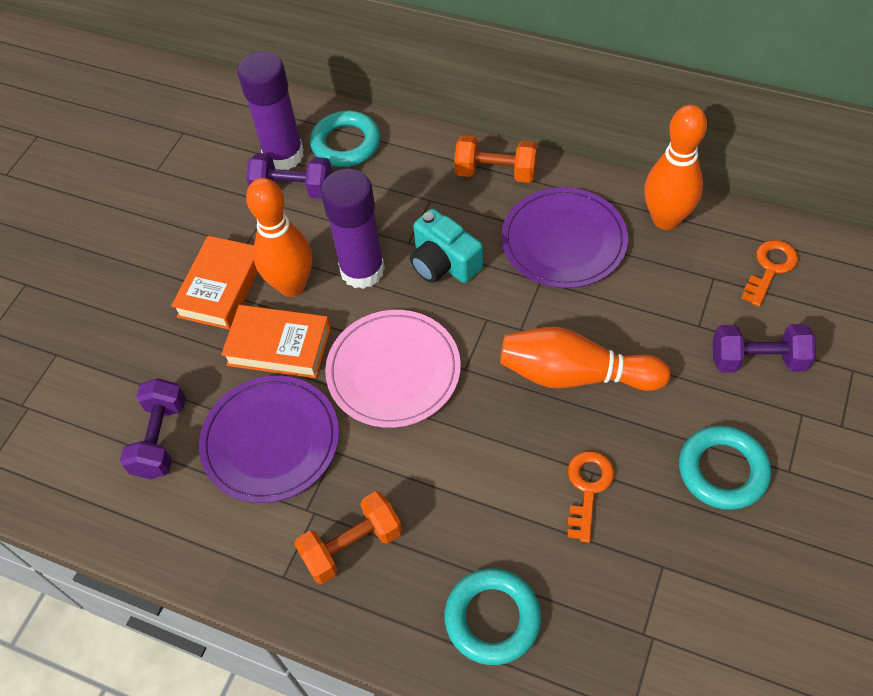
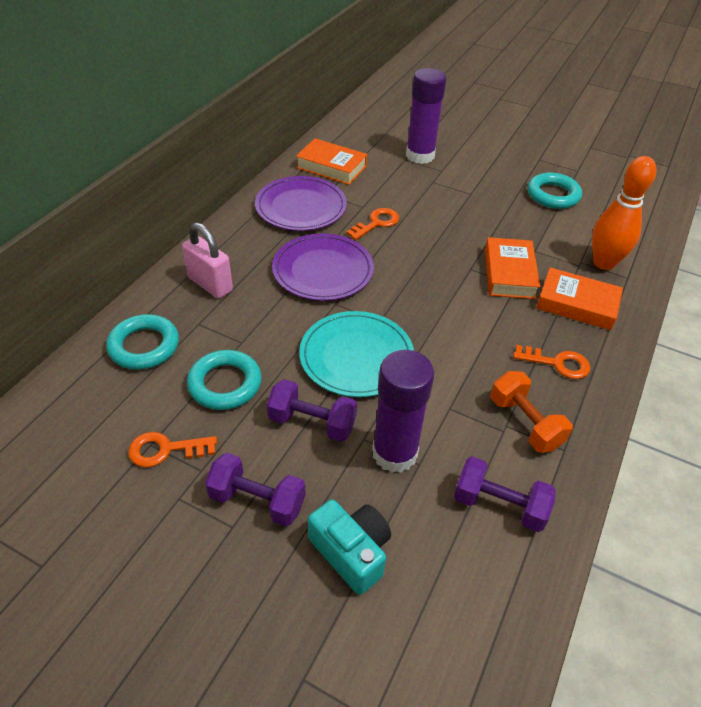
orange book: 2 -> 3
orange bowling pin: 3 -> 1
orange dumbbell: 2 -> 1
orange key: 2 -> 3
pink padlock: 0 -> 1
pink plate: 1 -> 0
turquoise plate: 0 -> 1

